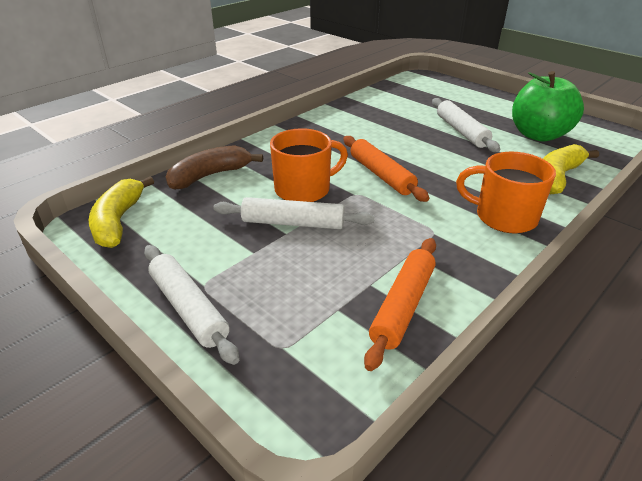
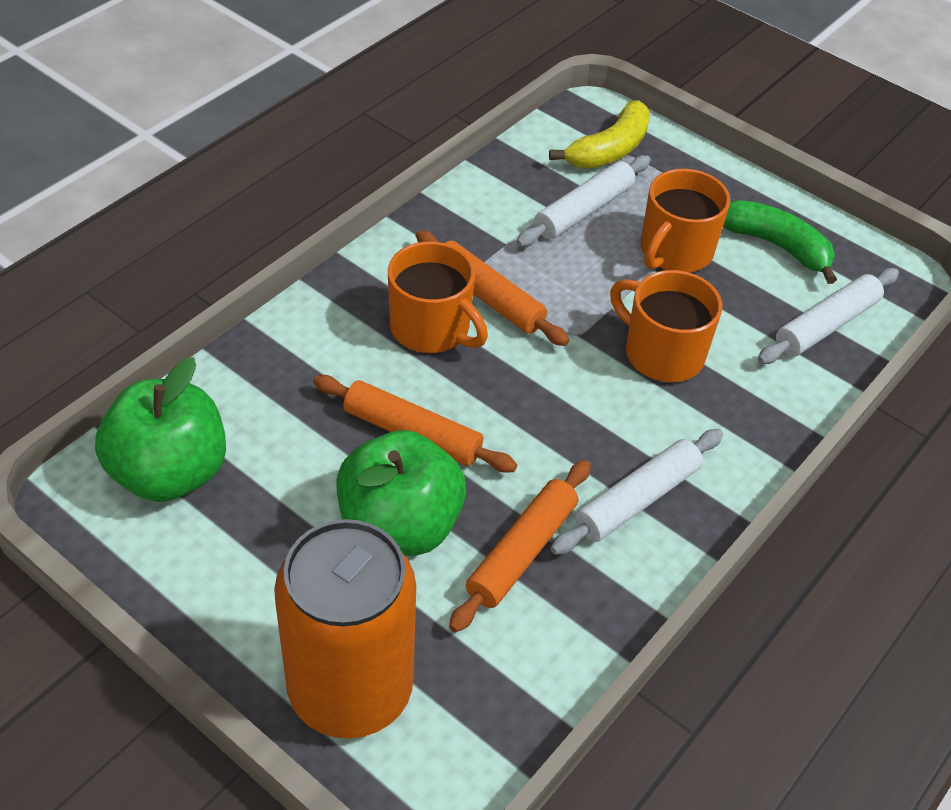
brown banana: 1 -> 0
green apple: 1 -> 2
green banana: 0 -> 1
orange can: 0 -> 1
orange mug: 2 -> 3
orange rolling pin: 2 -> 3
yellow banana: 2 -> 1

